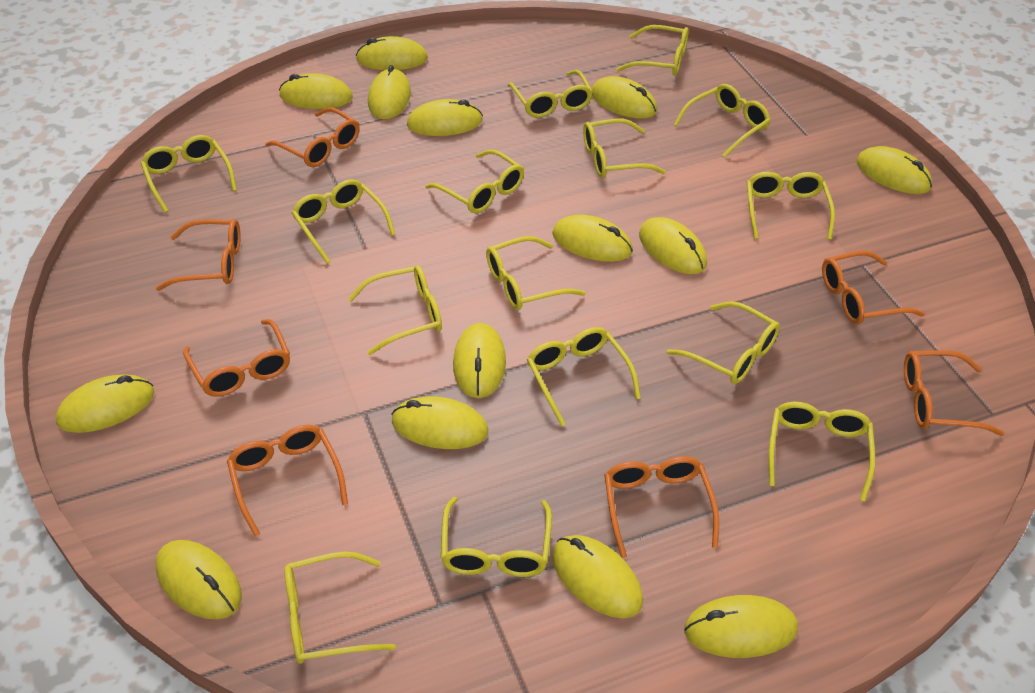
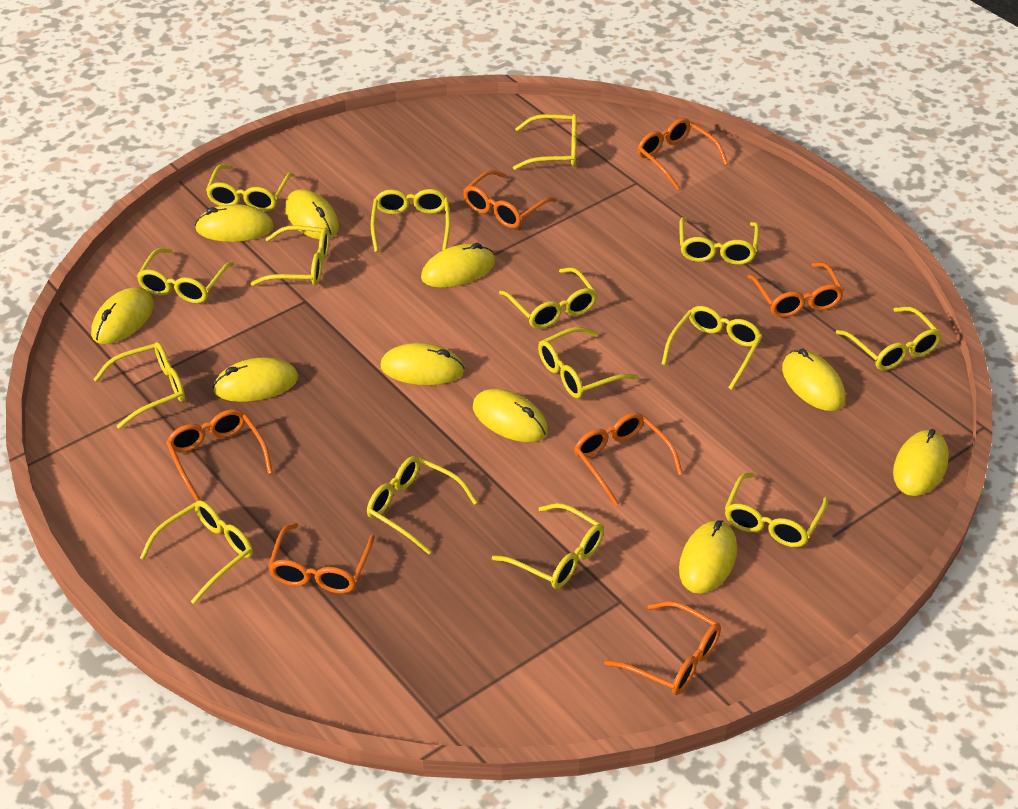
yellow mouse: 14 -> 10

